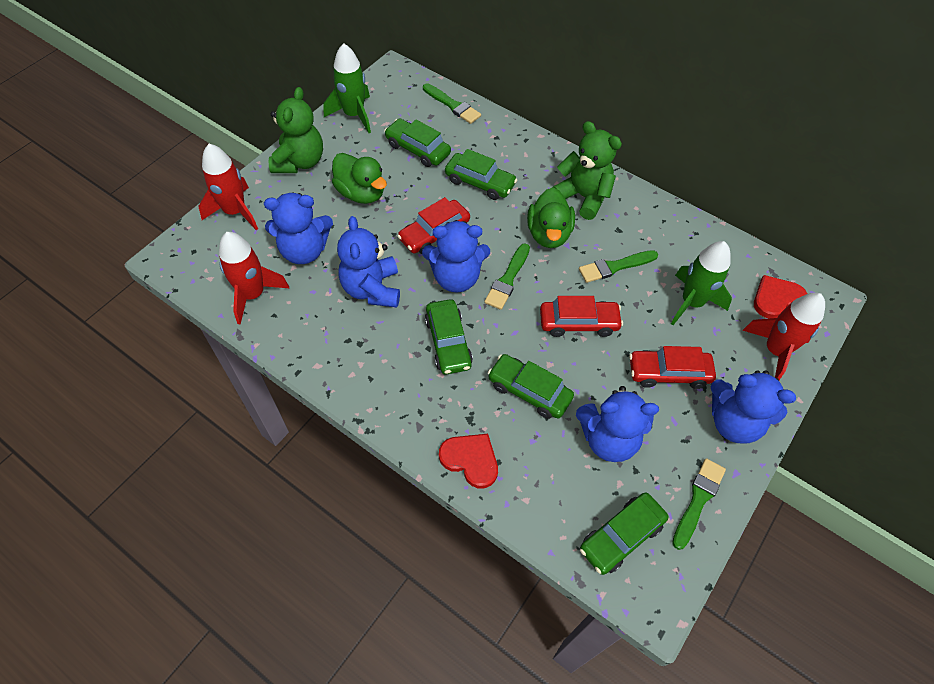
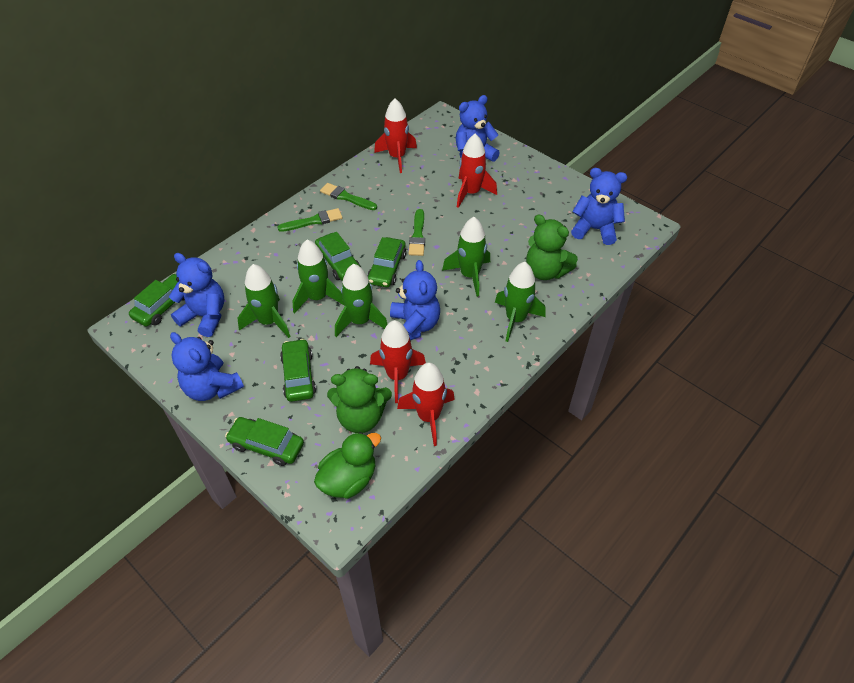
green brush: 4 -> 3
green duck: 2 -> 1
green rocket: 2 -> 5
red car: 3 -> 0
red heart: 2 -> 0
red rocket: 3 -> 4

